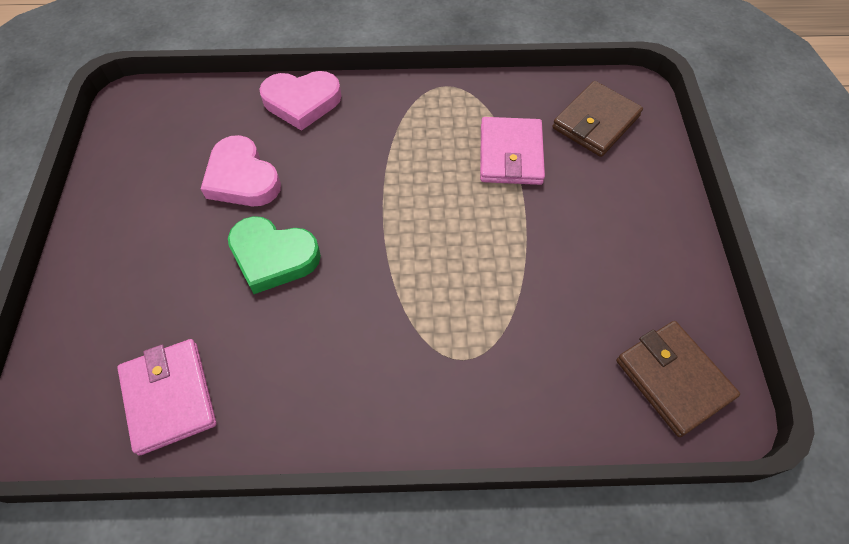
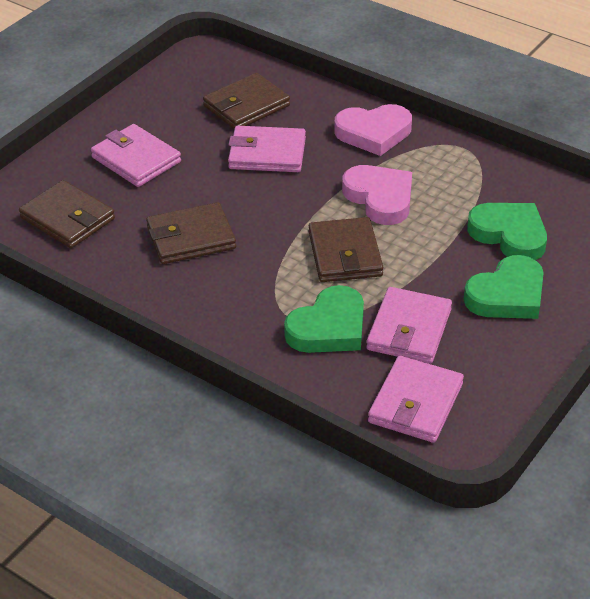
brown wallet: 2 -> 4
green heart: 1 -> 3
pink wallet: 2 -> 4

